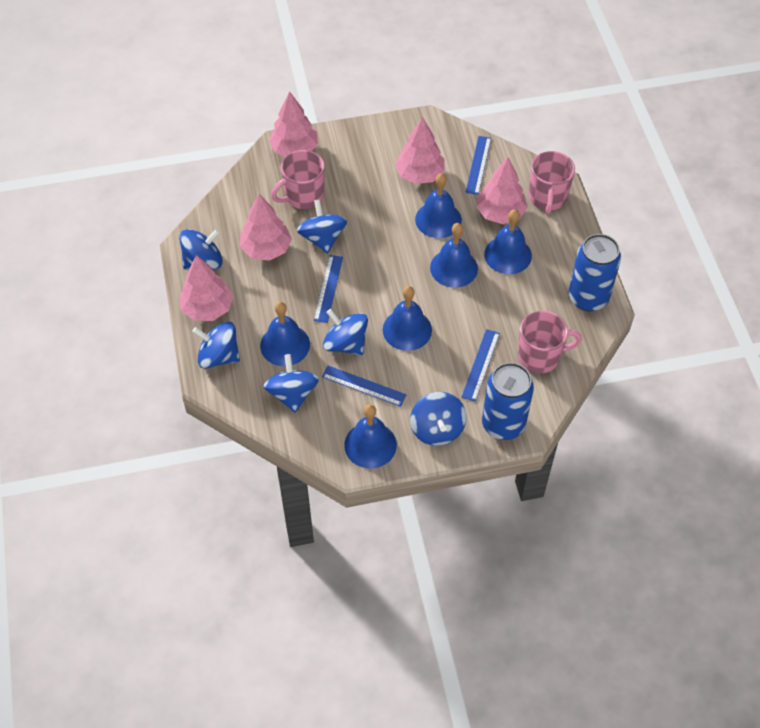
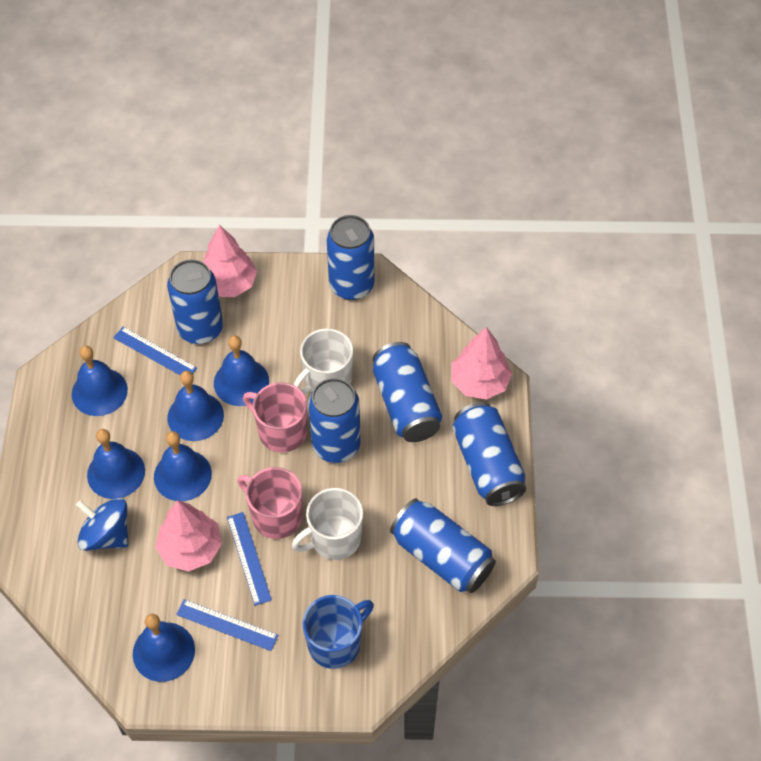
blue can: 2 -> 6
blue mug: 0 -> 1
blue ruler: 4 -> 3
blue spinning top: 6 -> 1
pink mug: 3 -> 2
pink tree: 5 -> 3
white mug: 0 -> 2

